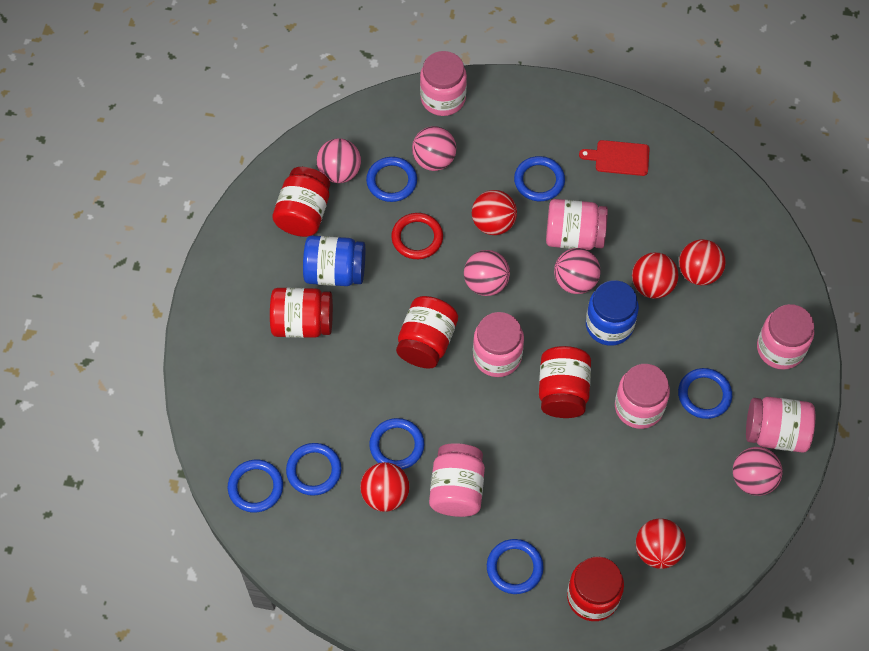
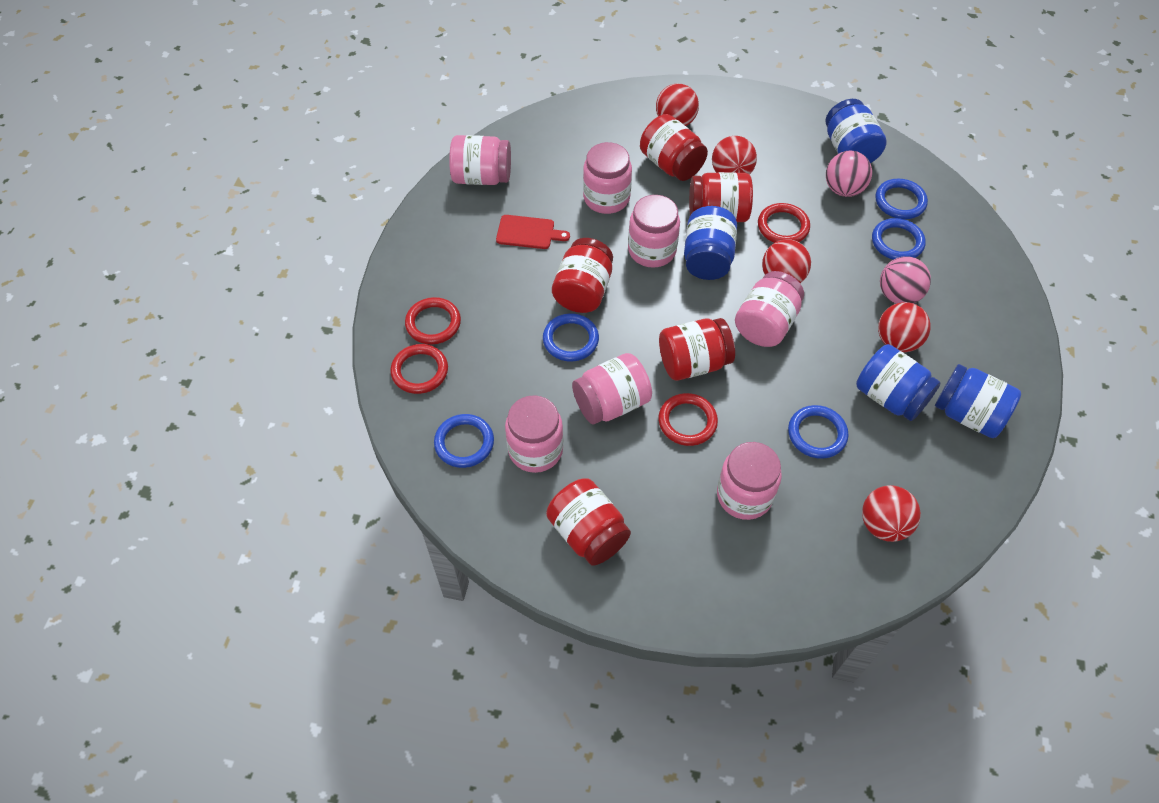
blue jar: 2 -> 4
blue ring: 7 -> 5
pink ball: 5 -> 2
red ring: 1 -> 4

